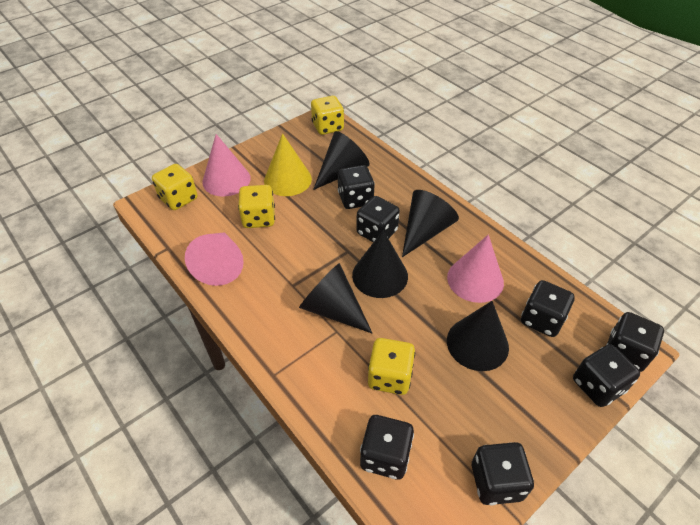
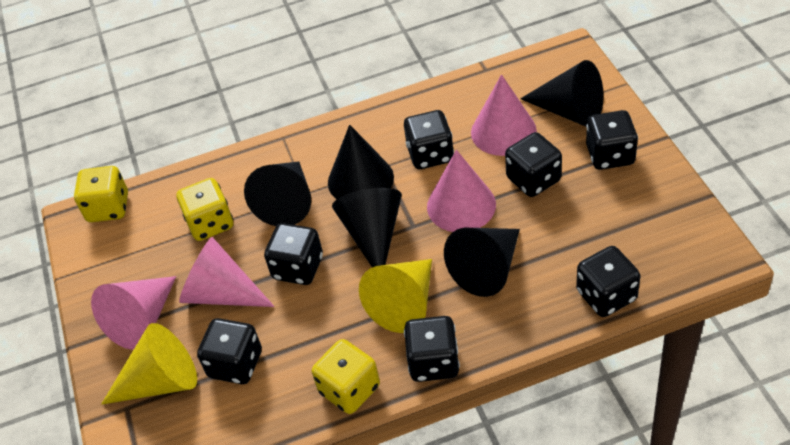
pink cone: 3 -> 4
yellow cone: 1 -> 2
yellow dice: 4 -> 3

